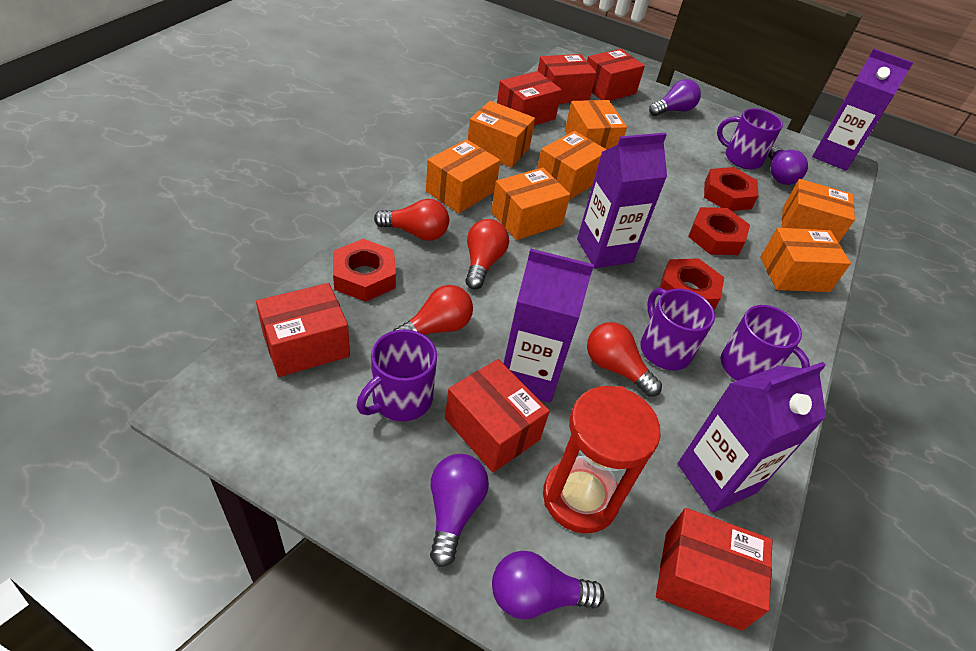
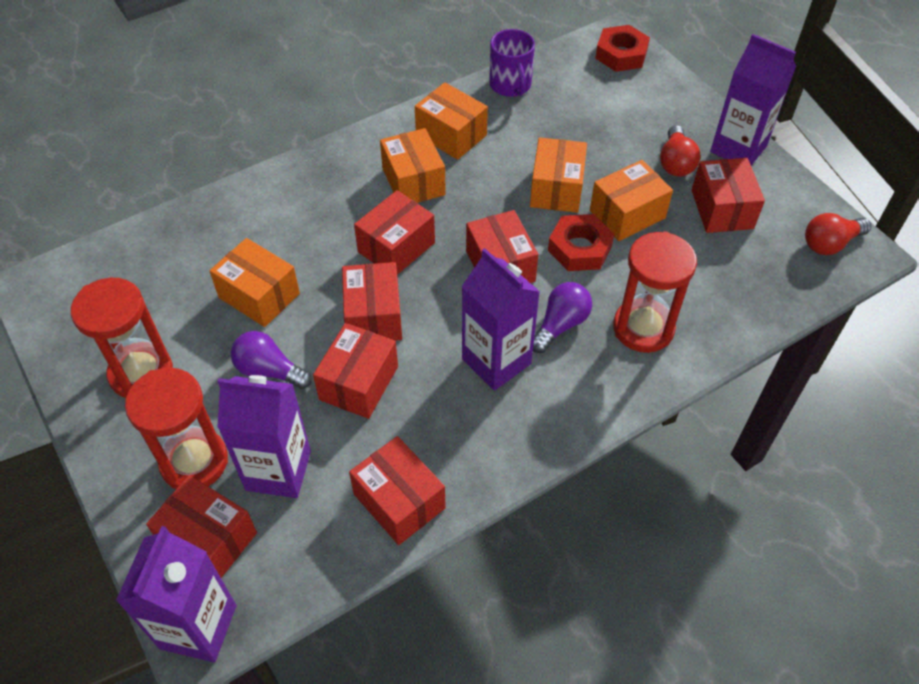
orange box: 7 -> 5
purple light bulb: 4 -> 2
purple mug: 4 -> 1
red box: 6 -> 7
red hourglass: 1 -> 3
red light bulb: 4 -> 2
red nut: 4 -> 2

